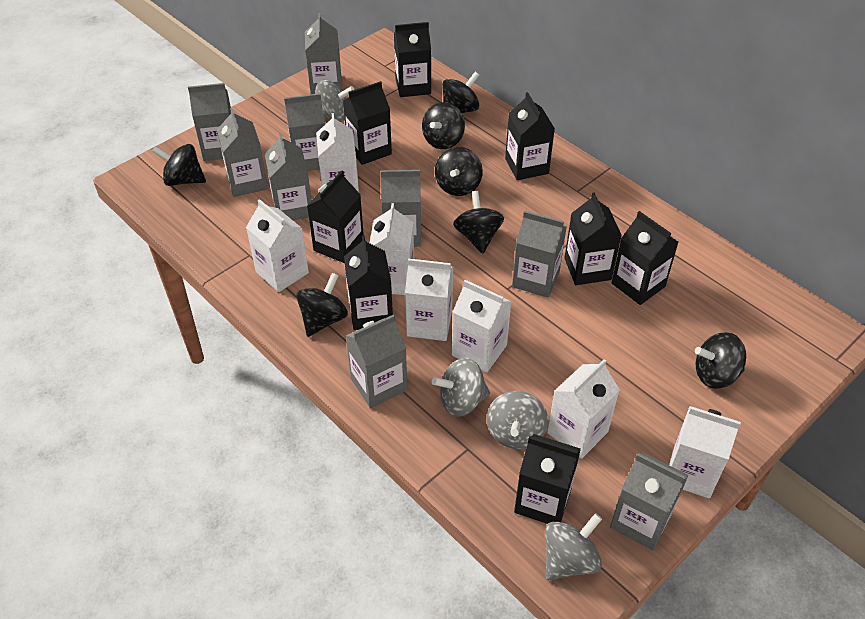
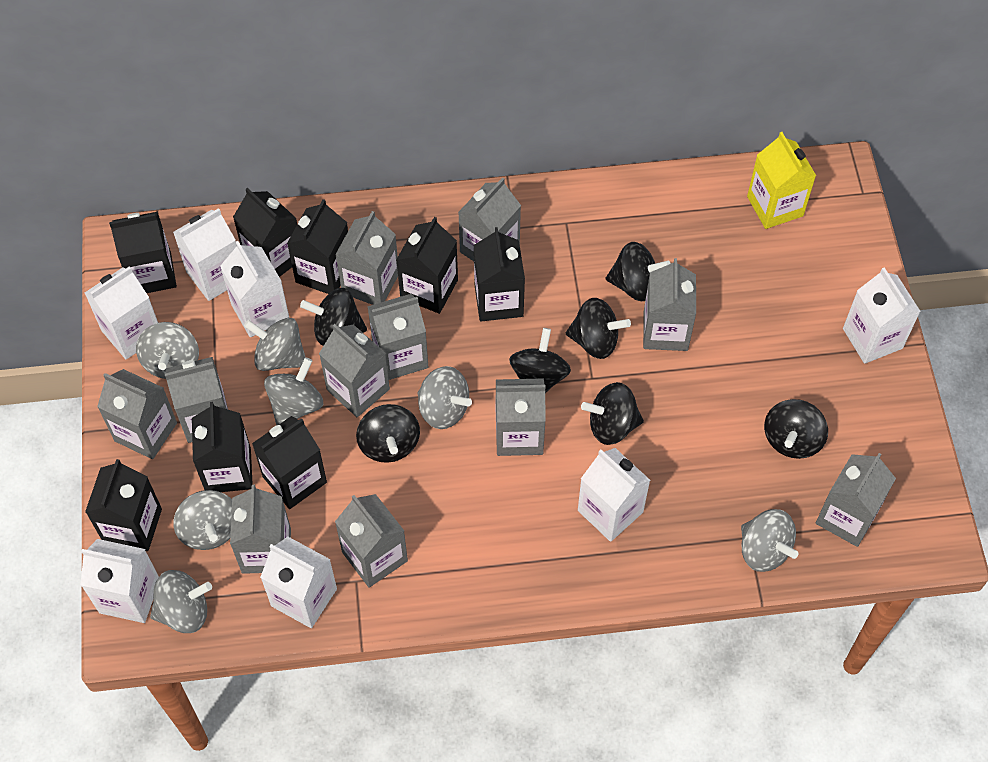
grey carton: 9 -> 11
grey spinning top: 4 -> 7
yellow carton: 0 -> 1

